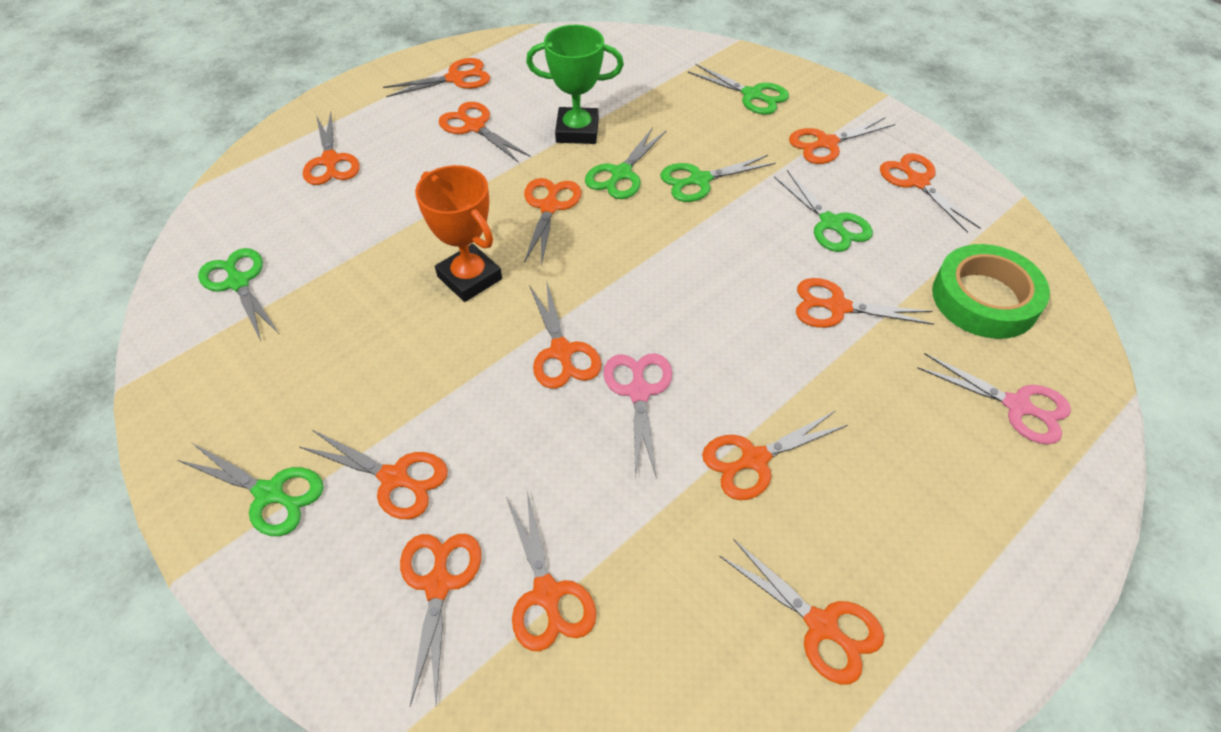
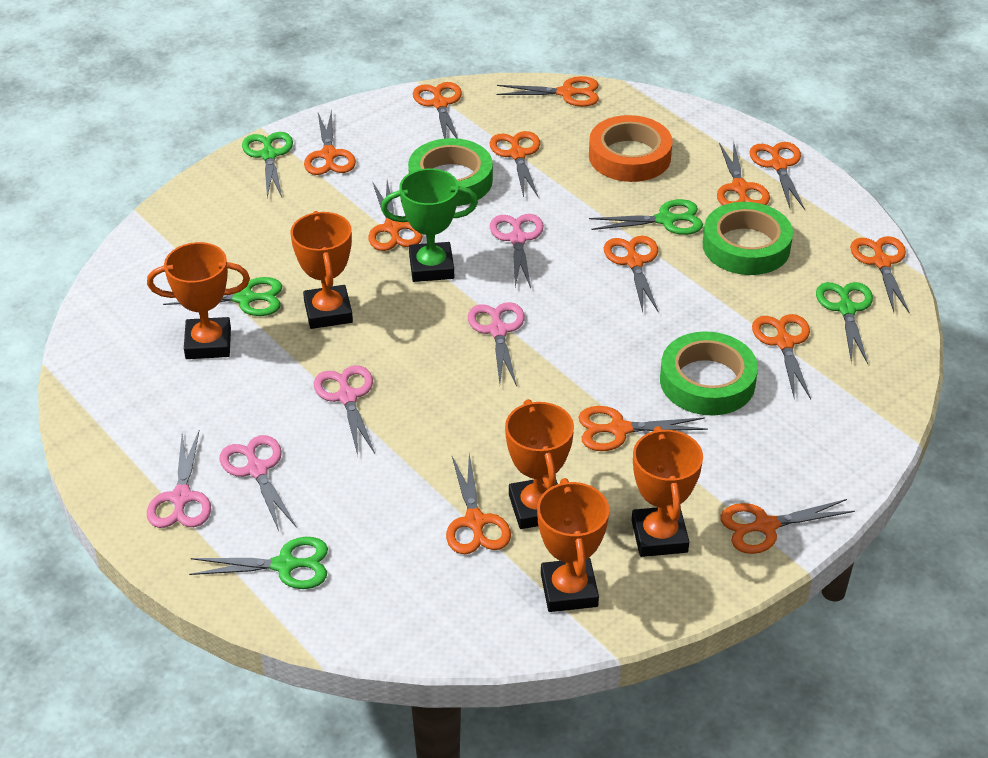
green scissors: 6 -> 5
green tape: 1 -> 3
orange tape: 0 -> 1
orange trophy: 1 -> 5
pink scissors: 2 -> 5

